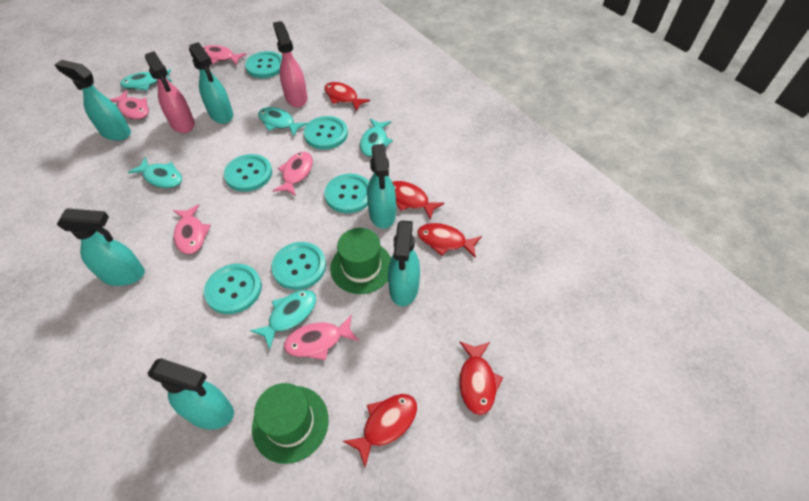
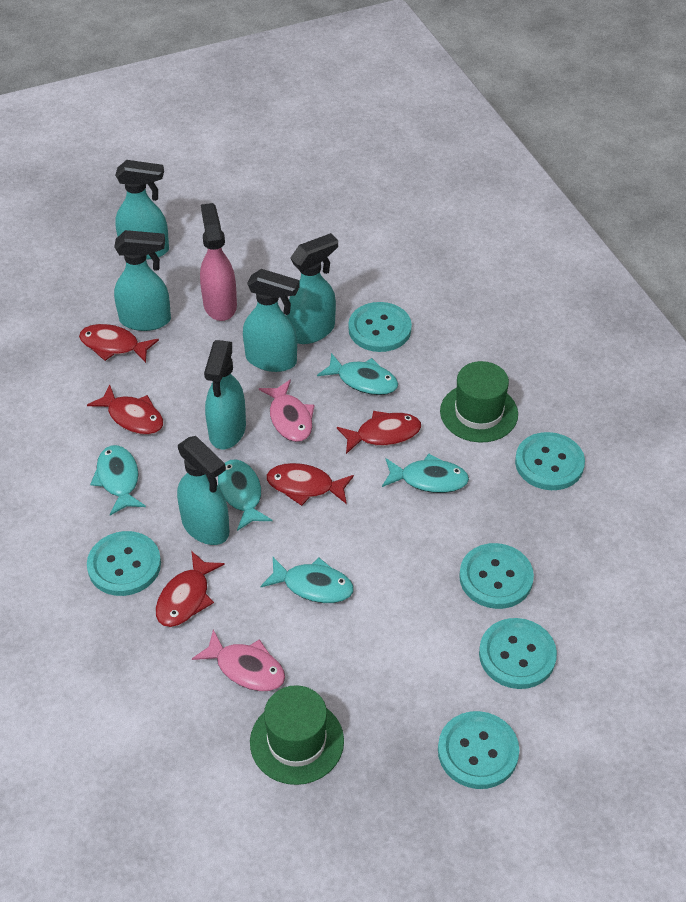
pink fish: 5 -> 2
pink spray bottle: 2 -> 1

